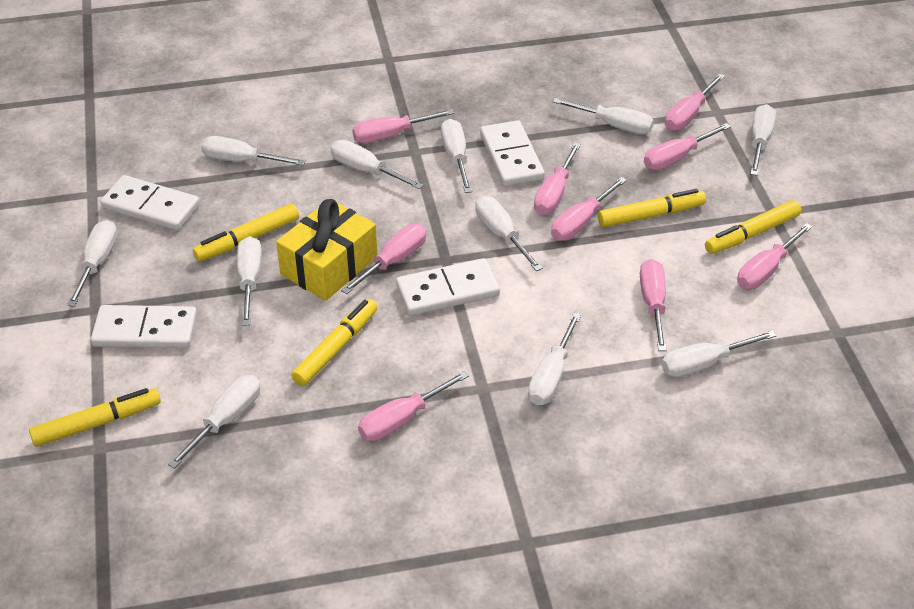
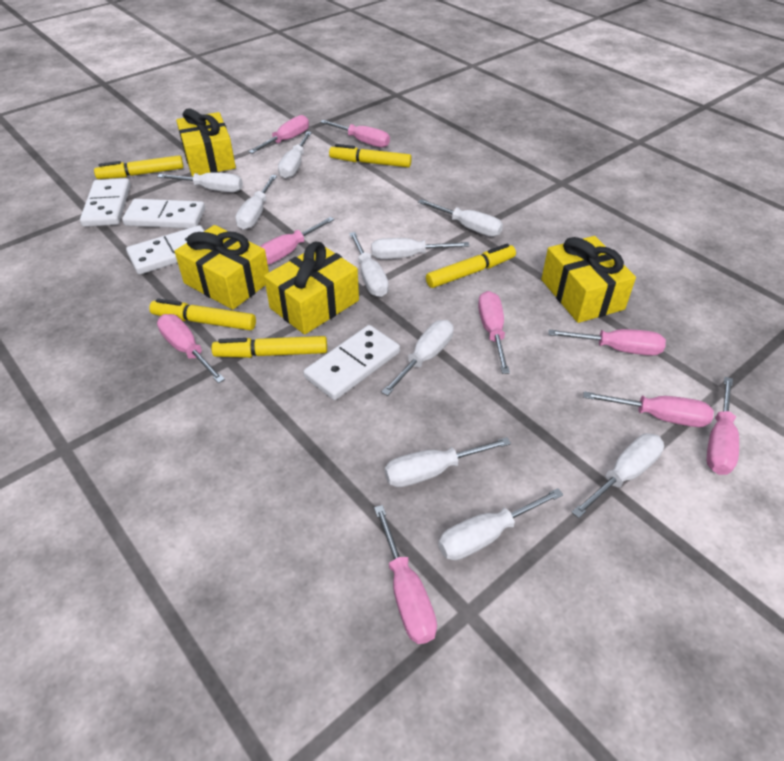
white screwdriver: 11 -> 10
yellow gift: 1 -> 4

